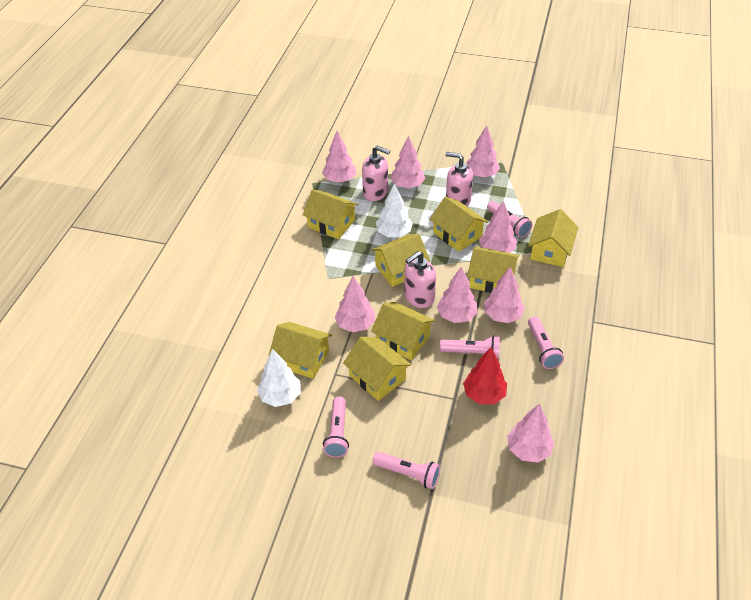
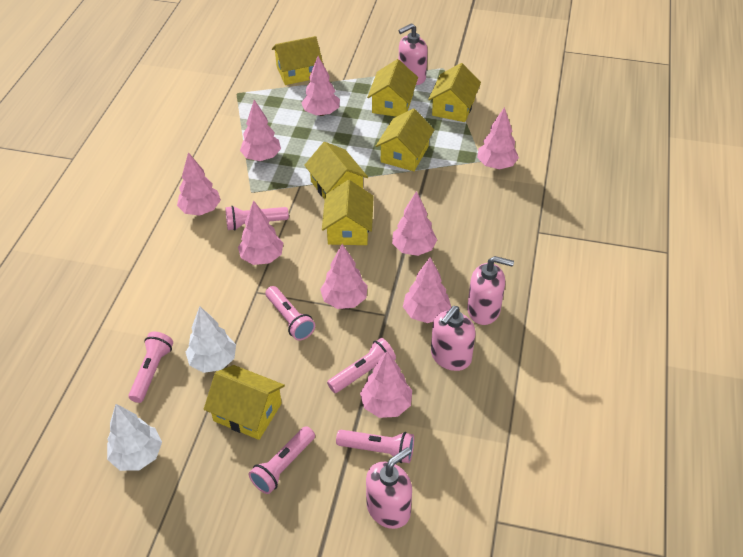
pink flashlight: 5 -> 6
pink soap dispenser: 3 -> 4
pink tree: 8 -> 9
red tree: 1 -> 0
yellow house: 8 -> 7

